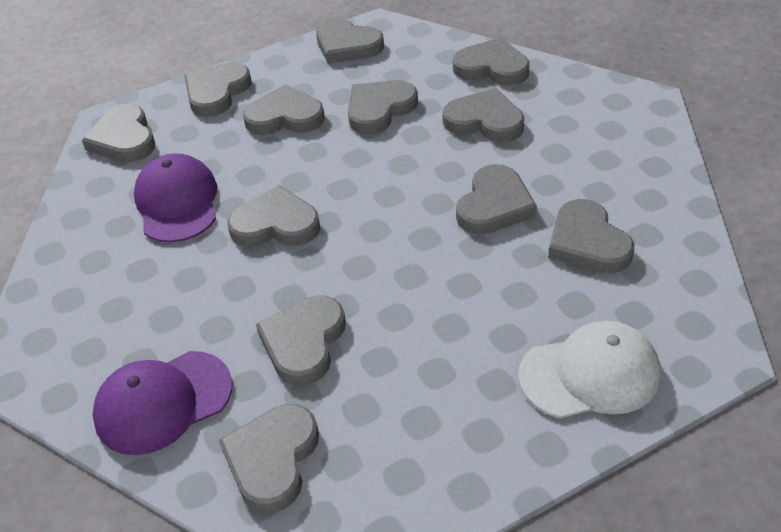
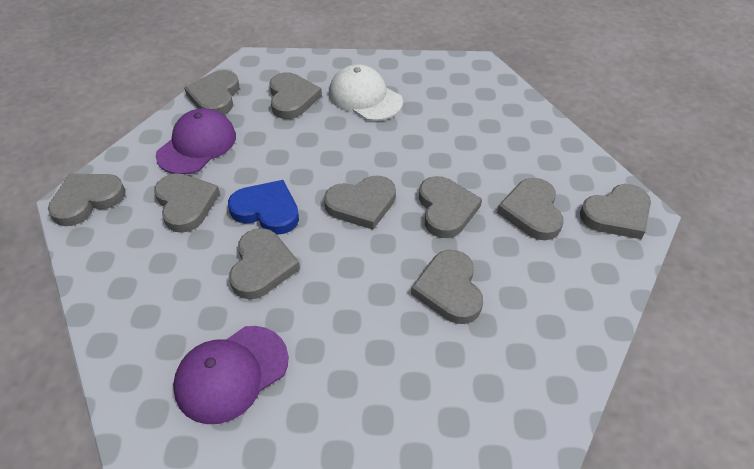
blue heart: 0 -> 1
grey heart: 12 -> 10

